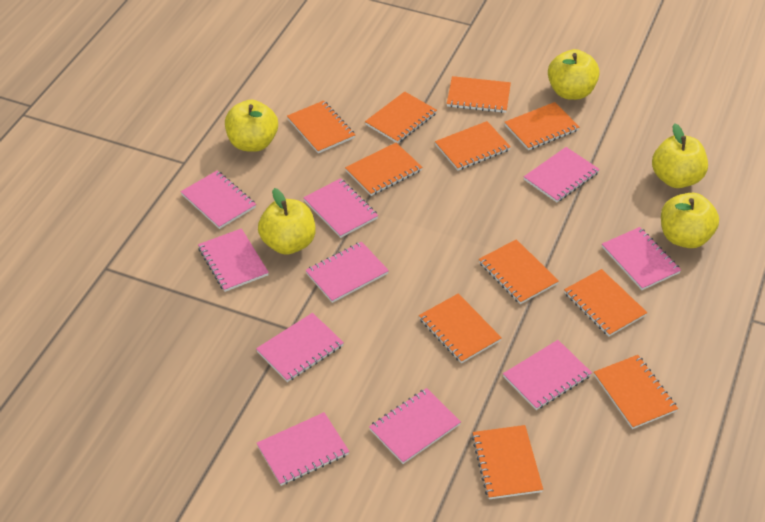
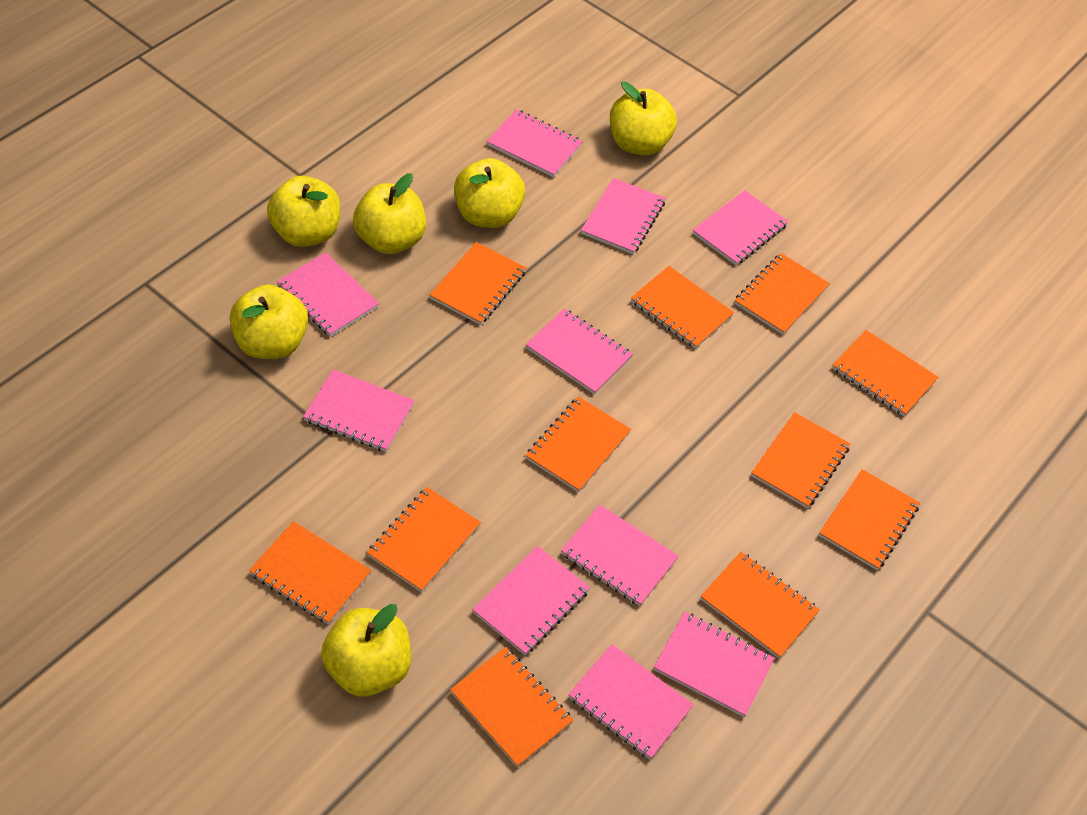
yellow apple: 5 -> 6

